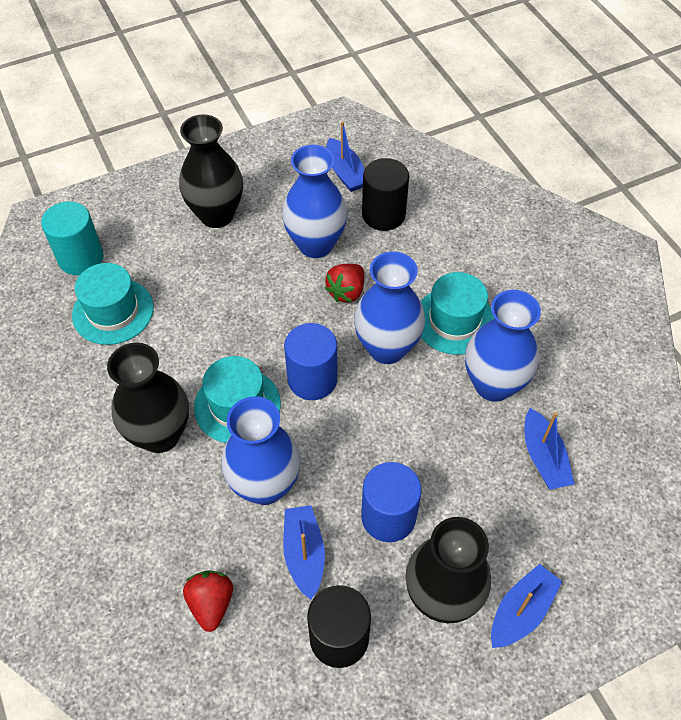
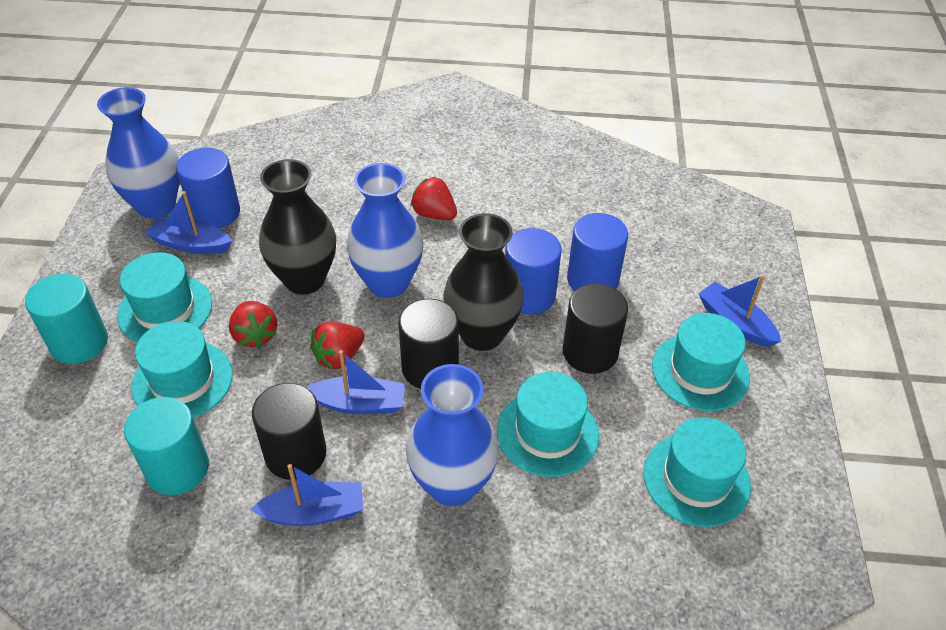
black cylinder: 2 -> 3
black vase: 3 -> 2
blue cylinder: 2 -> 3
blue vase: 4 -> 3
red strawberry: 2 -> 3
turquoise cylinder: 1 -> 2
turquoise hat: 3 -> 5

